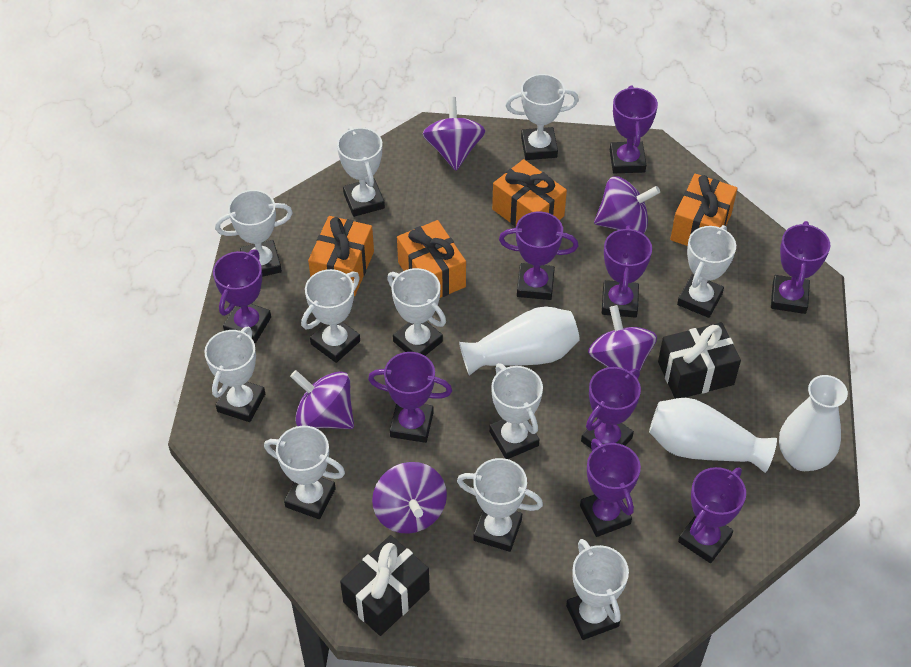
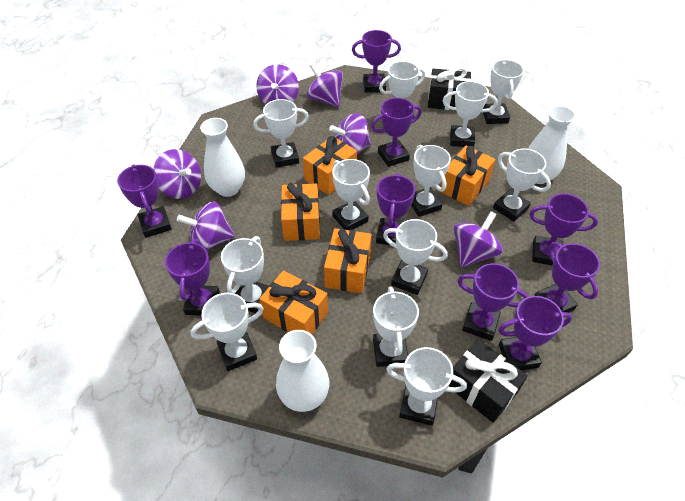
orange gift: 4 -> 5
purple spinning top: 5 -> 6
white trophy: 11 -> 12

